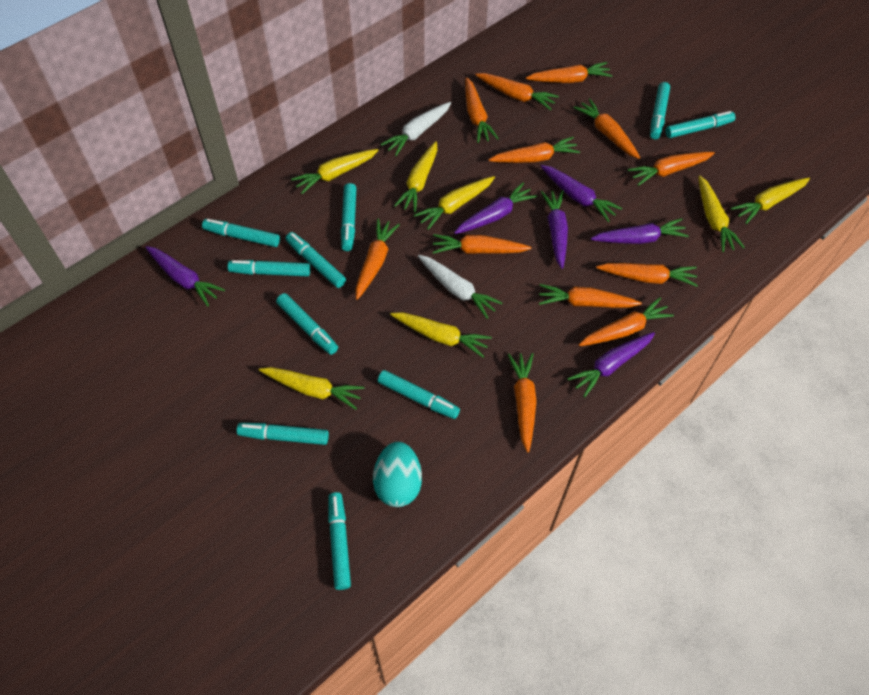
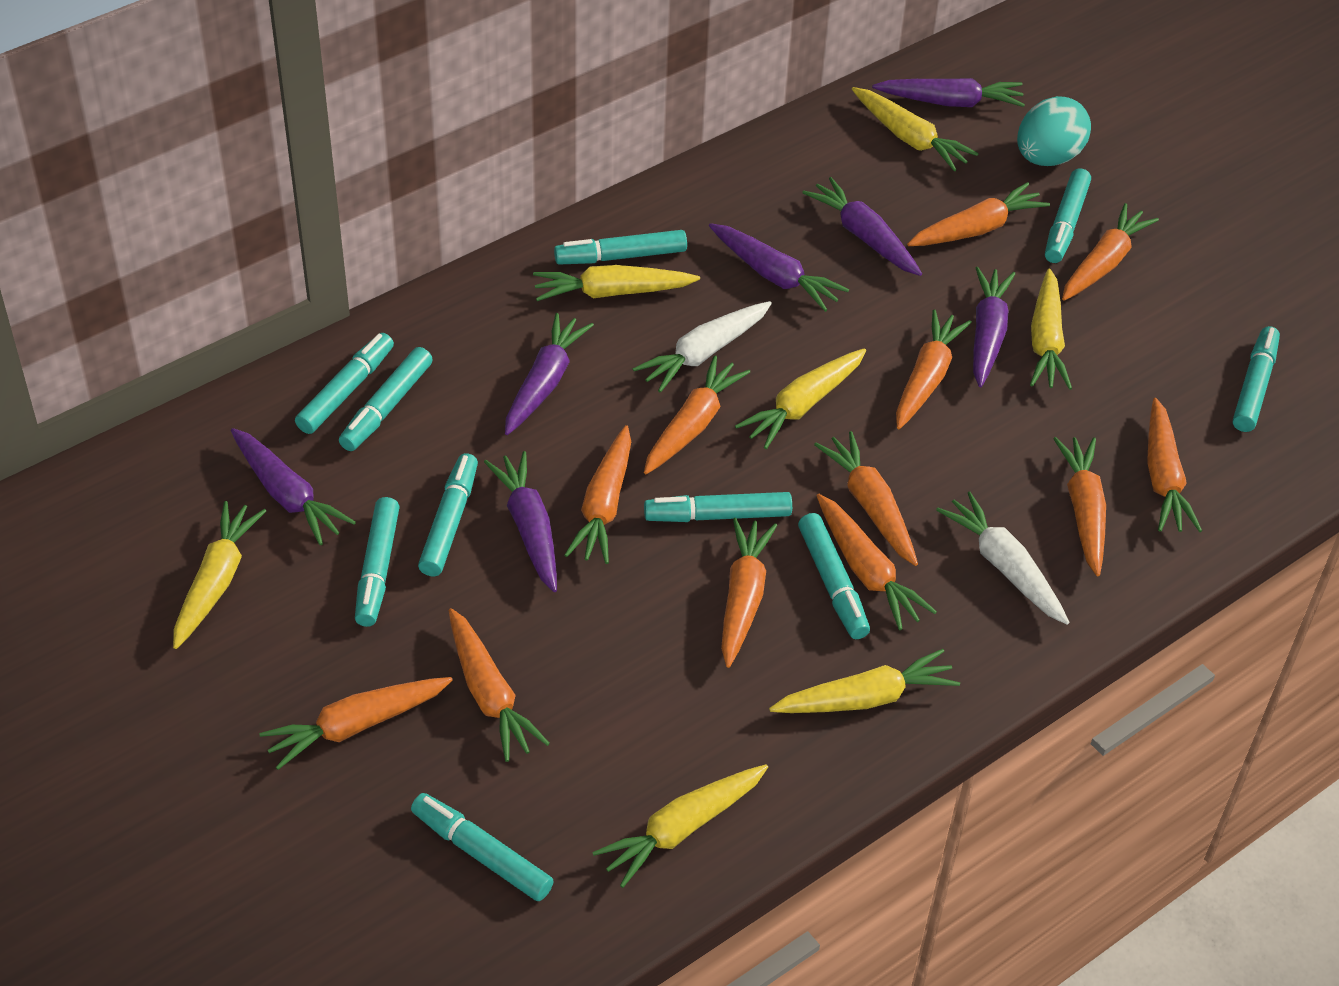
purple carrot: 6 -> 7

